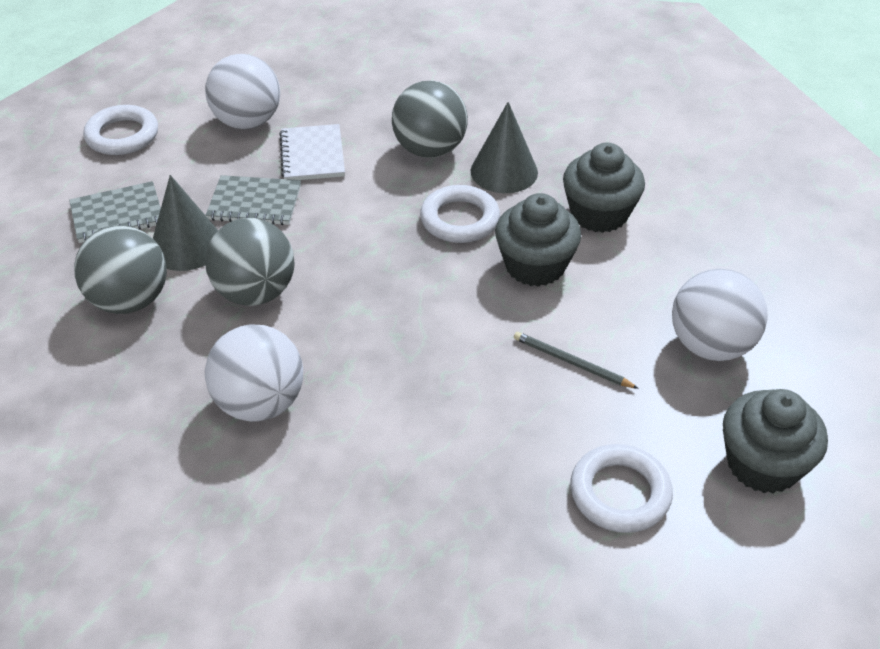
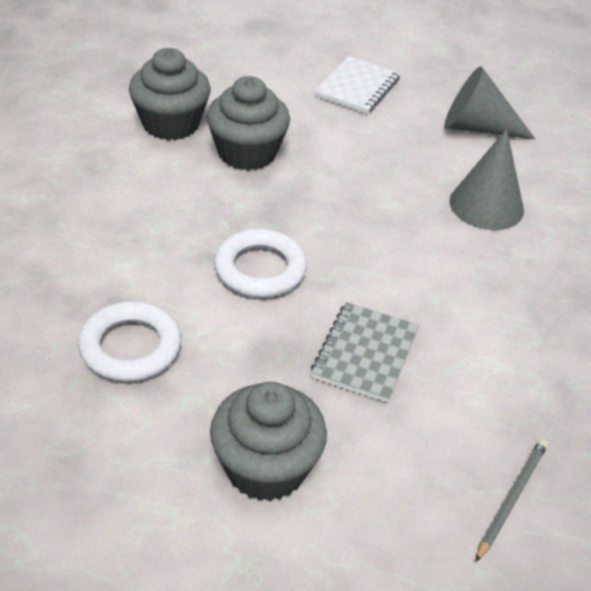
grey ball: 3 -> 0
grey notebook: 2 -> 1
white ball: 3 -> 0
white ring: 3 -> 2

